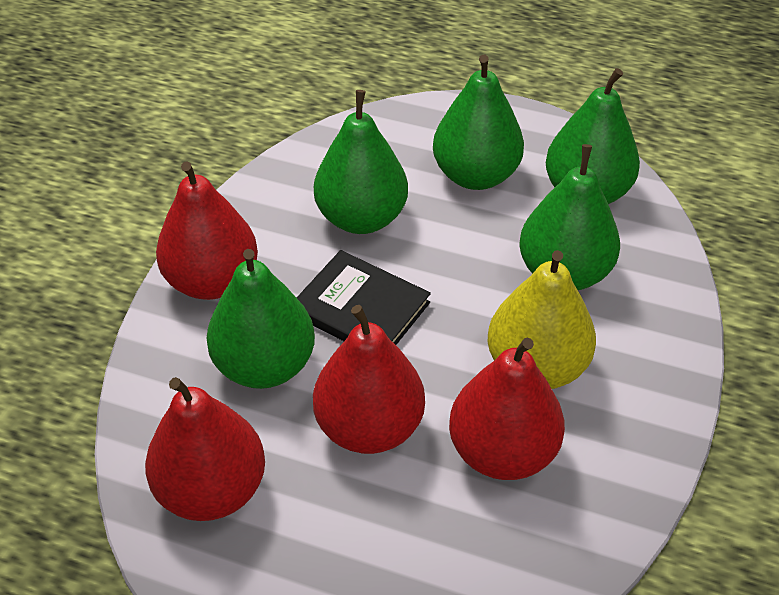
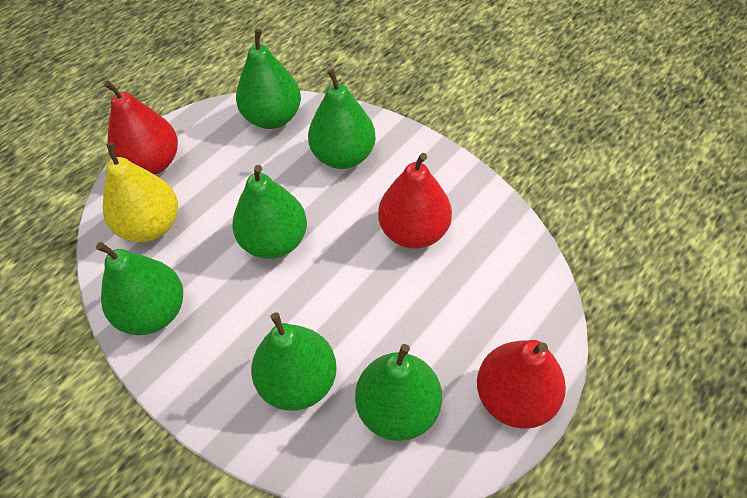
black book: 1 -> 0
green pear: 5 -> 6
red pear: 4 -> 3

